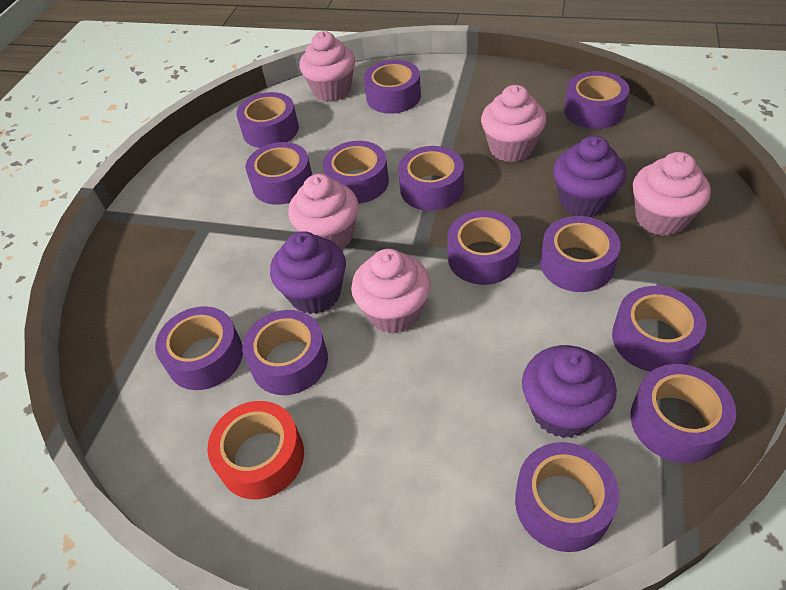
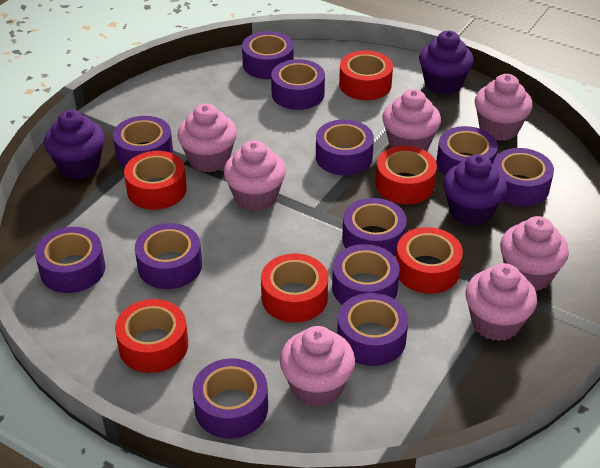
pink cupcake: 5 -> 7
purple tape: 13 -> 12
red tape: 1 -> 6

